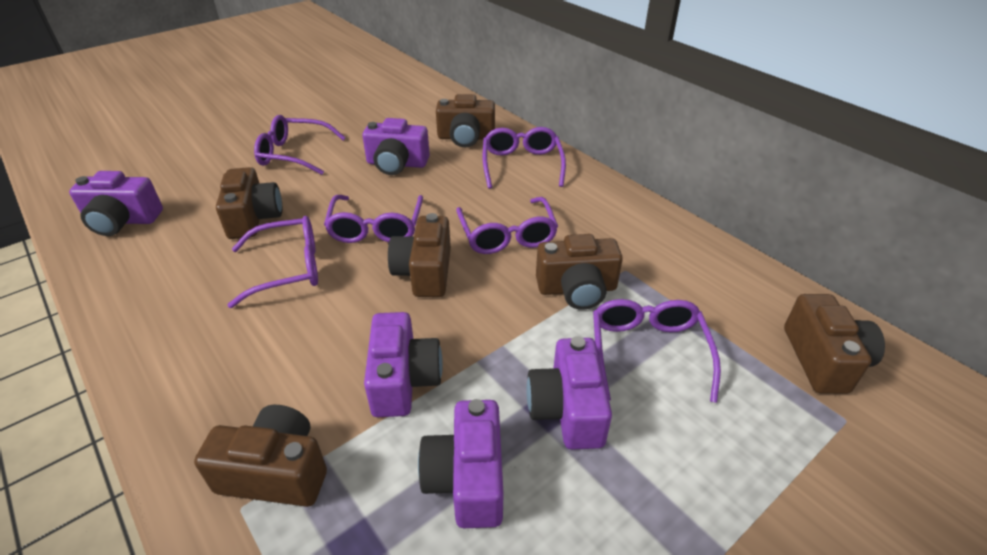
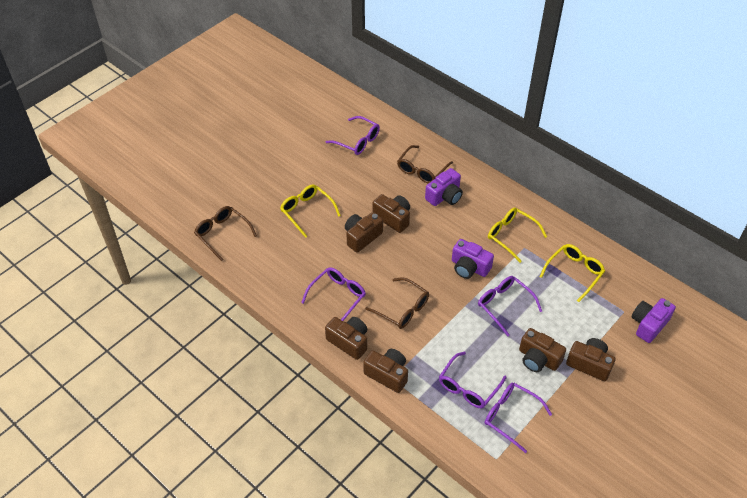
brown glasses: 0 -> 3
purple camera: 5 -> 3
purple glasses: 6 -> 5
yellow glasses: 0 -> 3

